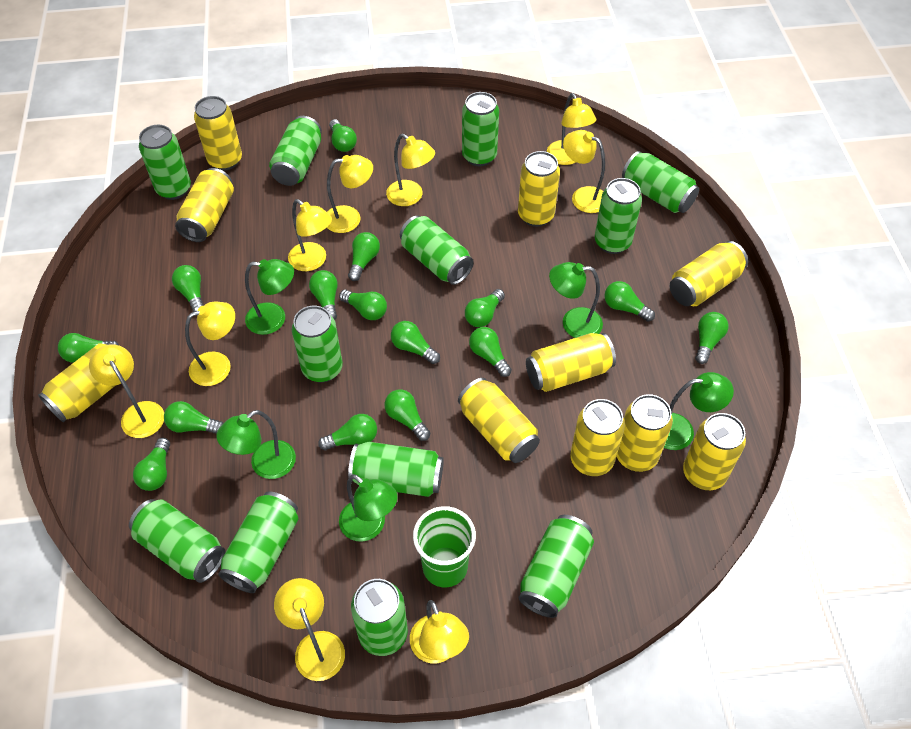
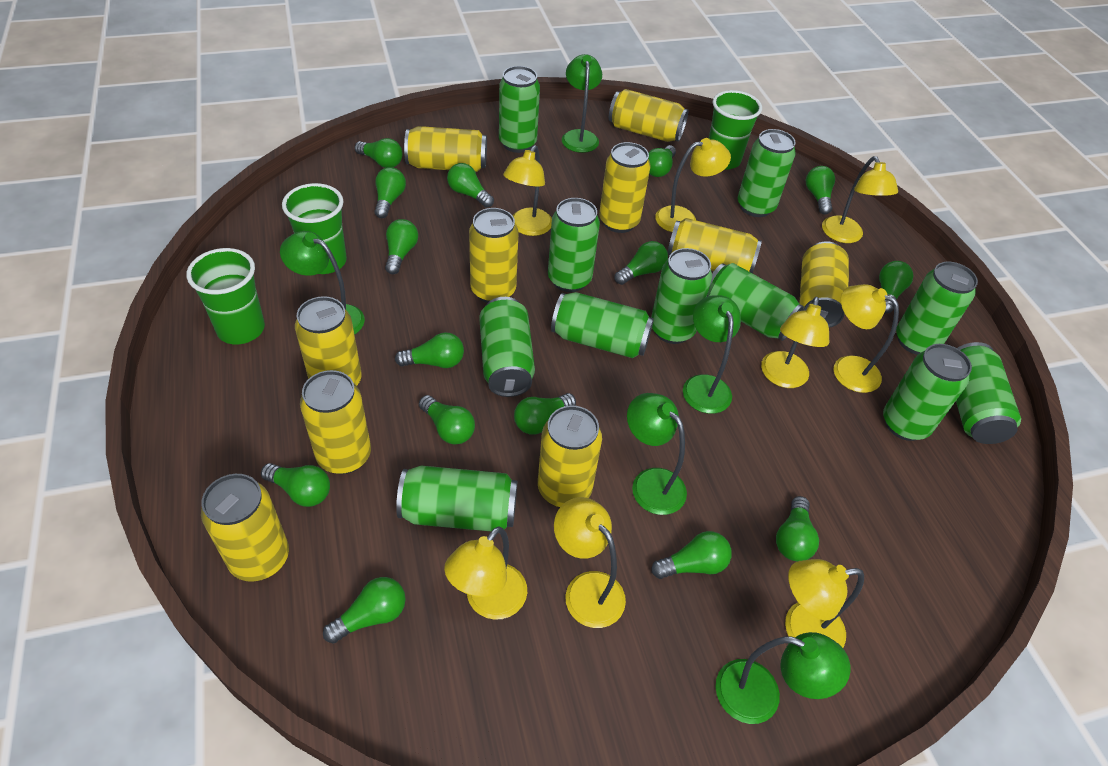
green can: 12 -> 11
green cup: 1 -> 3
yellow lamp: 9 -> 8

